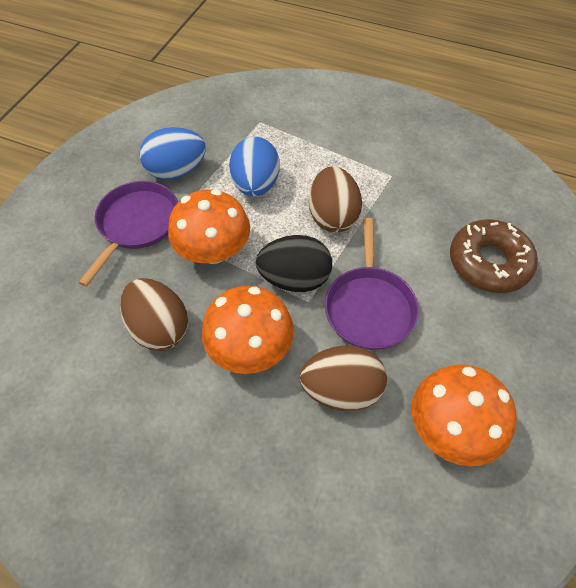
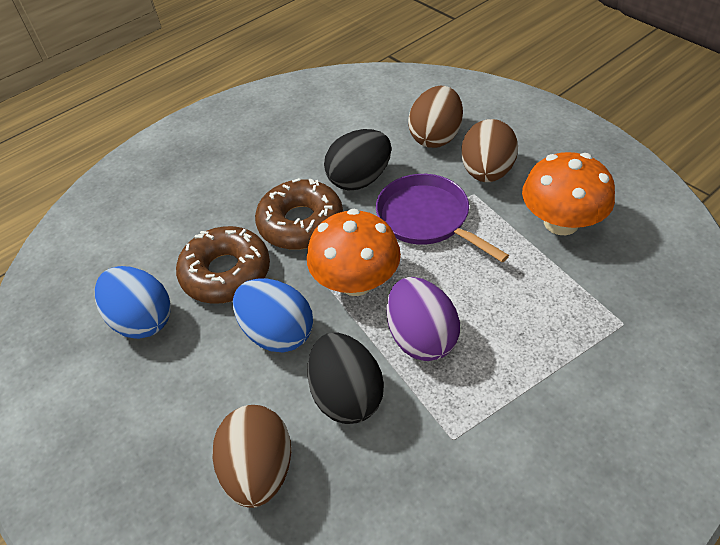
black egg: 1 -> 2
brown donut: 1 -> 2
orange mushroom: 3 -> 2
purple egg: 0 -> 1
purple pan: 2 -> 1

